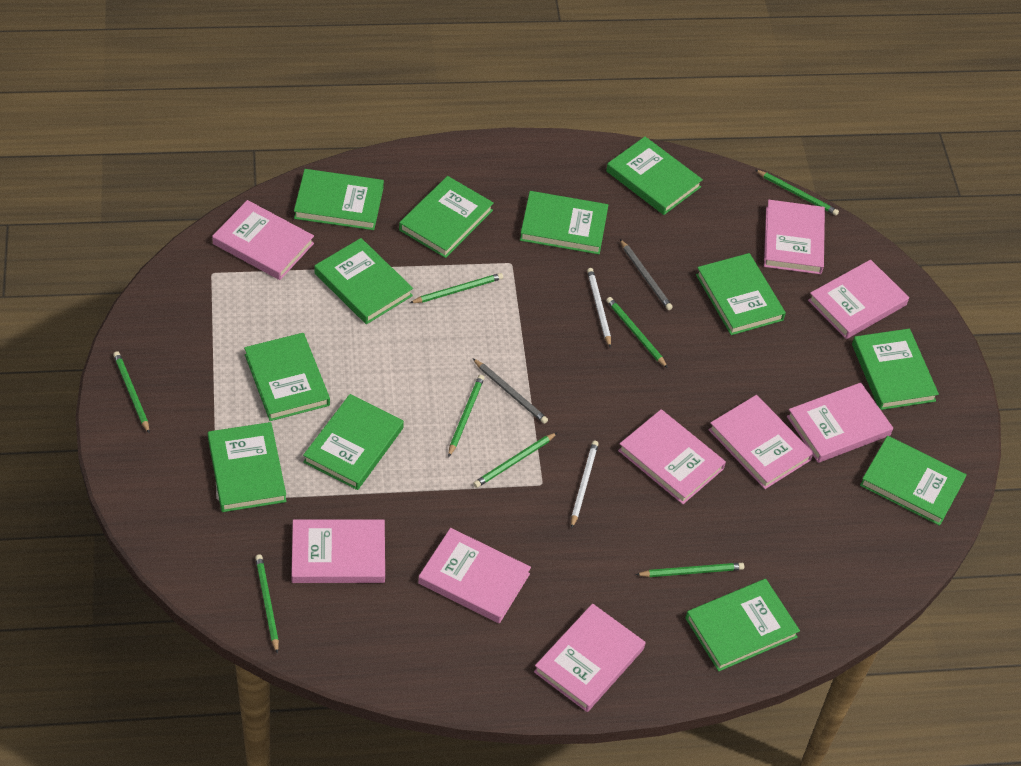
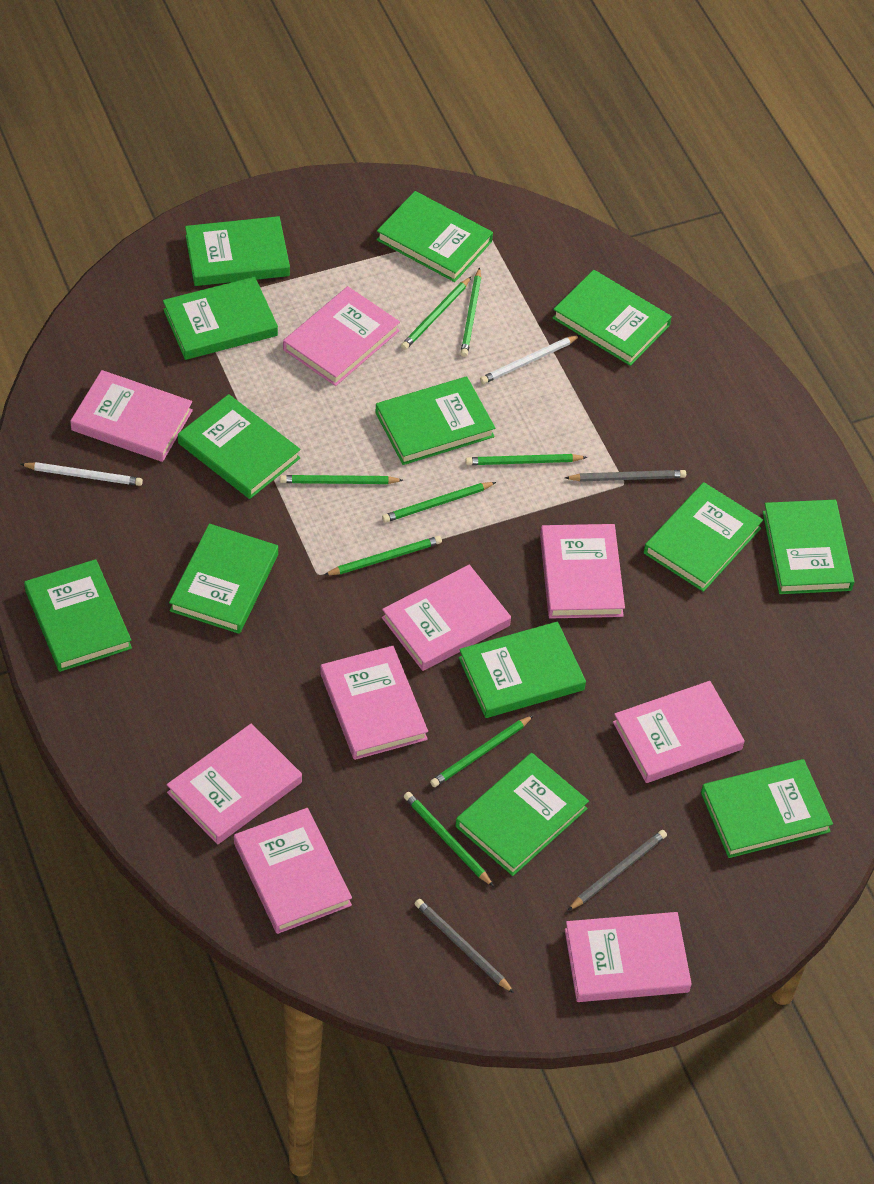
green book: 12 -> 13
grey pencil: 2 -> 3

